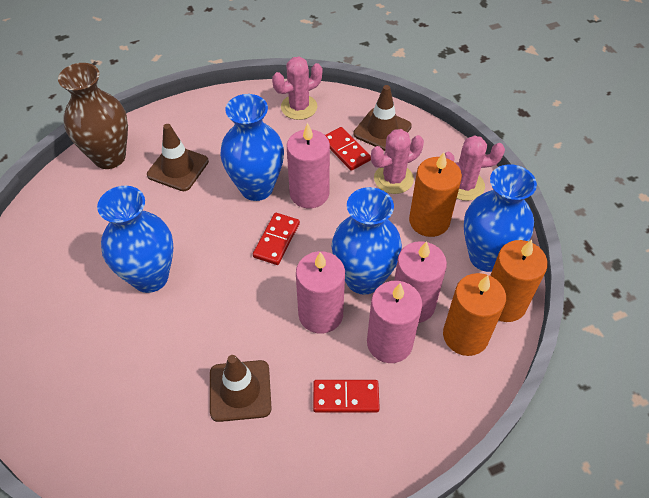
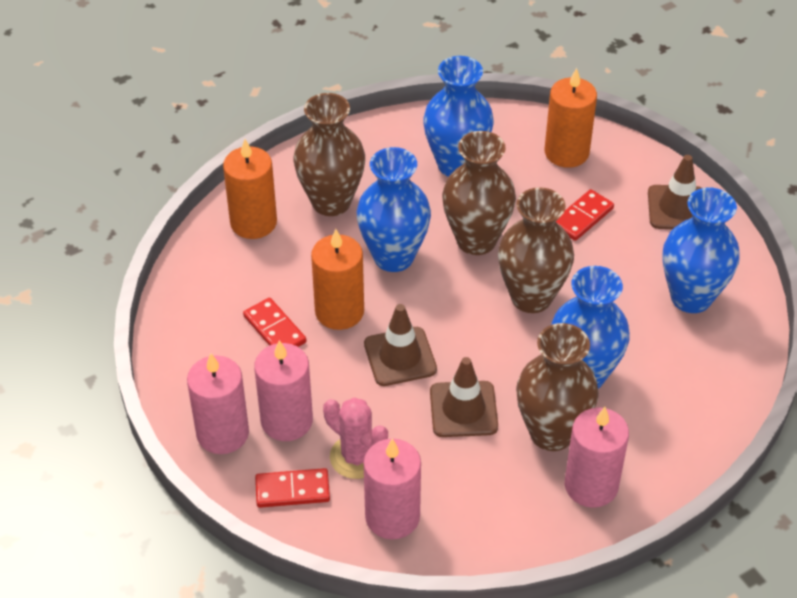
brown vase: 1 -> 4
pink cactus: 3 -> 1

